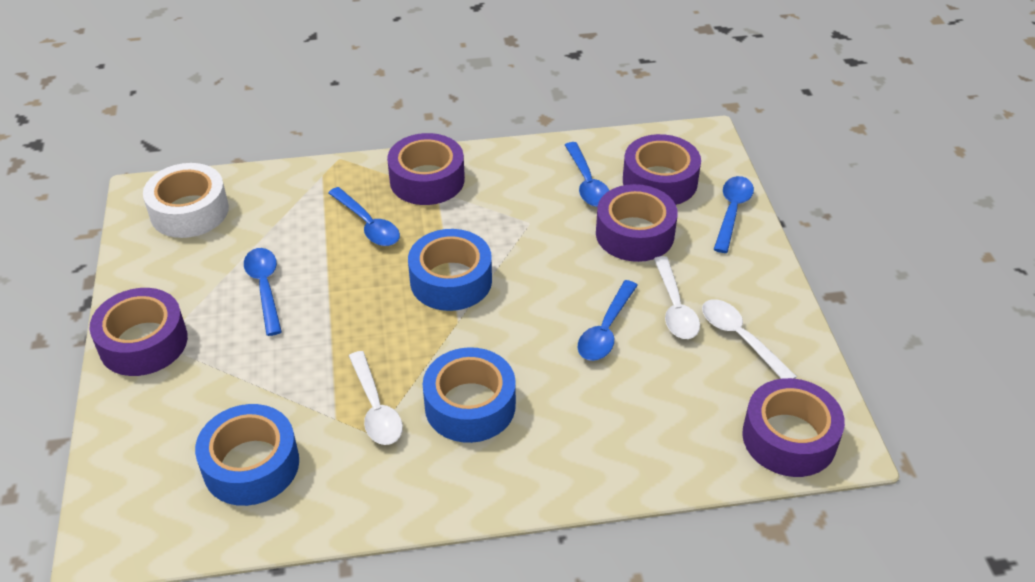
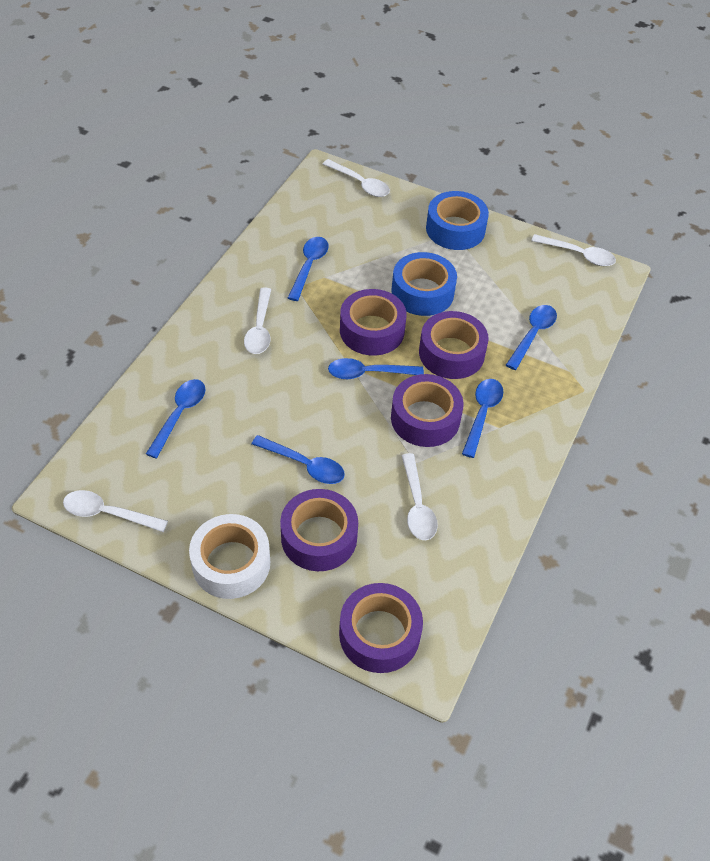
blue spoon: 5 -> 6
blue tape: 3 -> 2
white spoon: 3 -> 5

